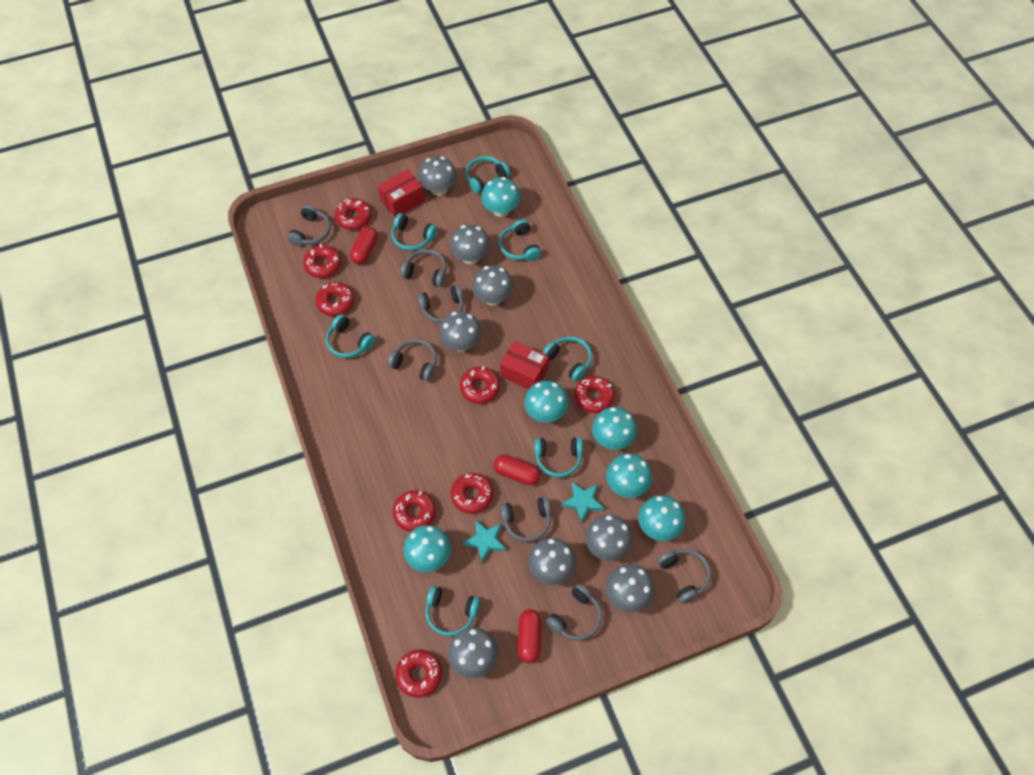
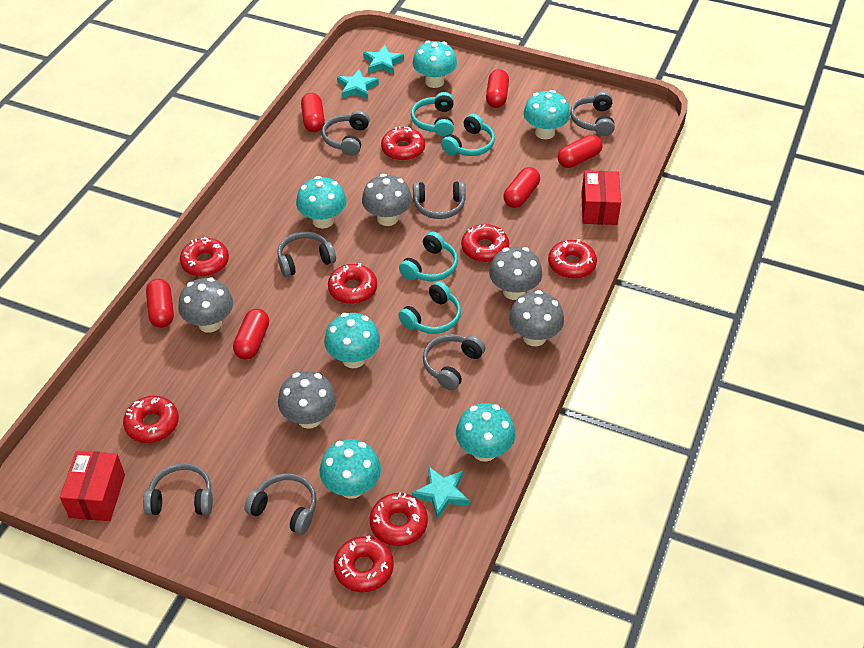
grey mushroom: 8 -> 5
red capsule: 3 -> 6
turquoise headphones: 7 -> 4
turquoise star: 2 -> 3

